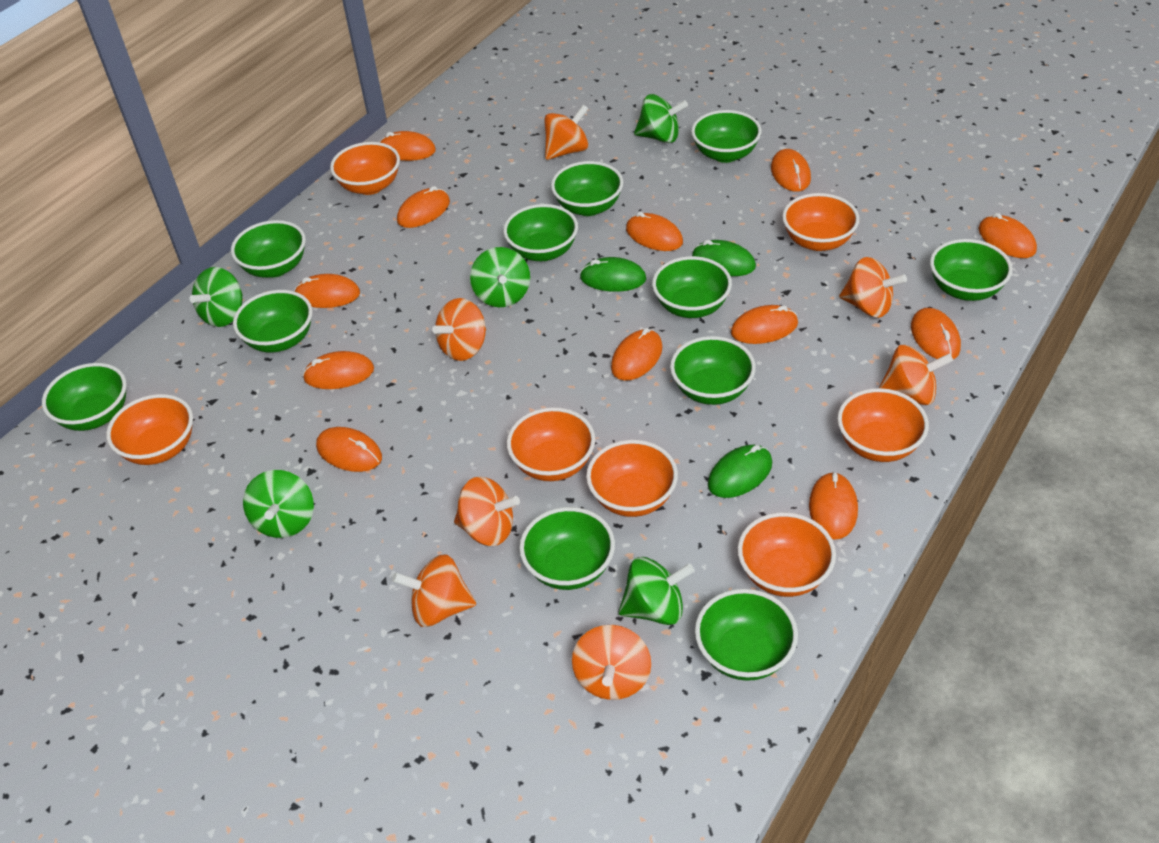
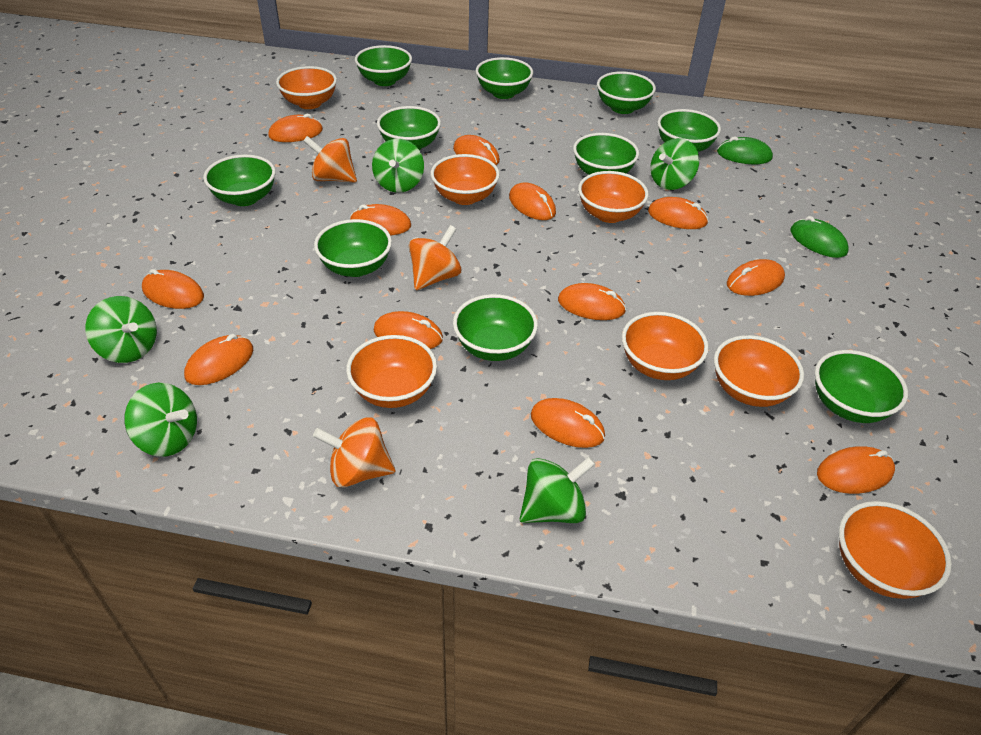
green bowl: 11 -> 10
green mouse: 3 -> 2
orange spinning top: 7 -> 3

